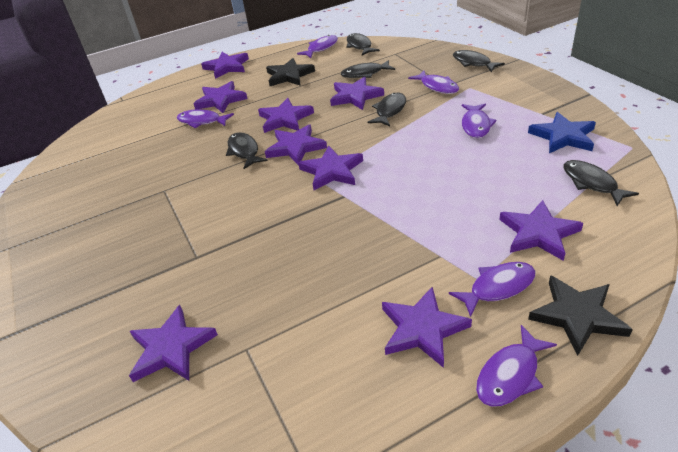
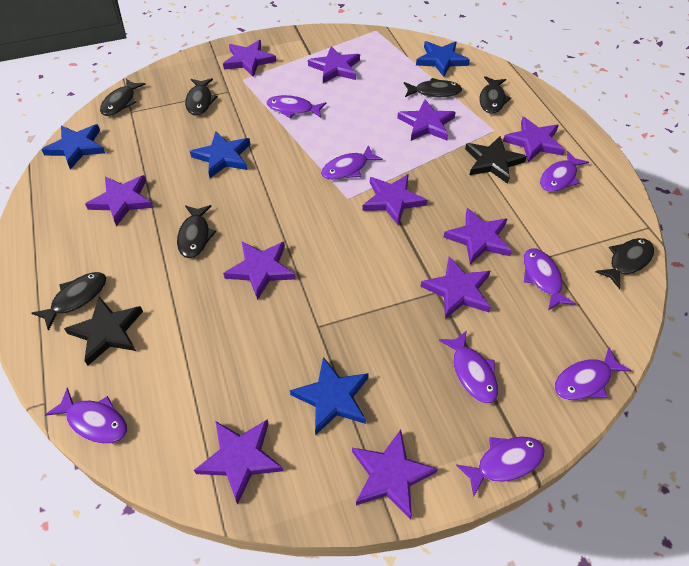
black fish: 6 -> 7
blue star: 1 -> 4
purple fish: 6 -> 8
purple star: 9 -> 11

